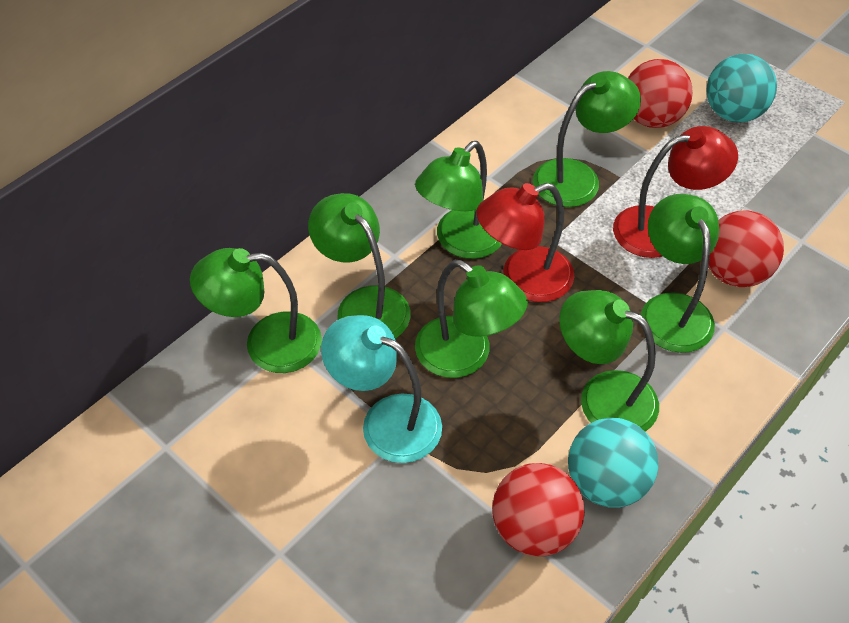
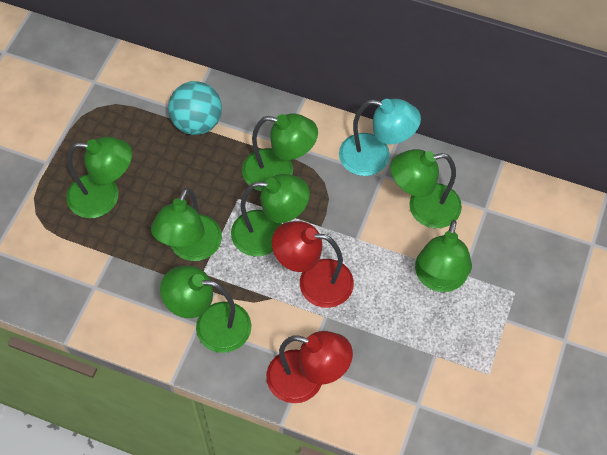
red ball: 3 -> 0
turquoise ball: 2 -> 1

